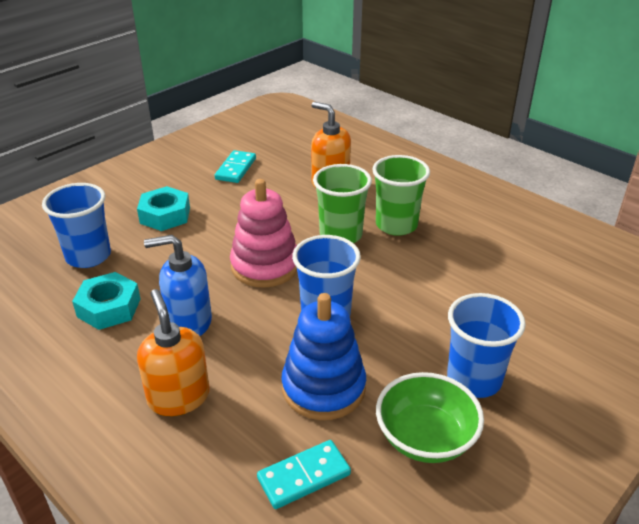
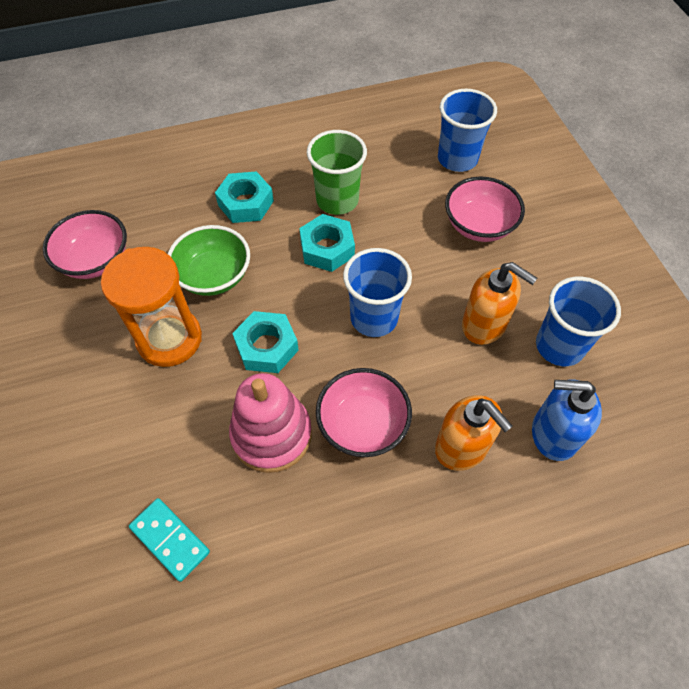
blue stacking toy: 1 -> 0
green cup: 2 -> 1
orange hourglass: 0 -> 1
pink bowl: 0 -> 3
turquoise domino: 2 -> 1
turquoise nut: 2 -> 3

